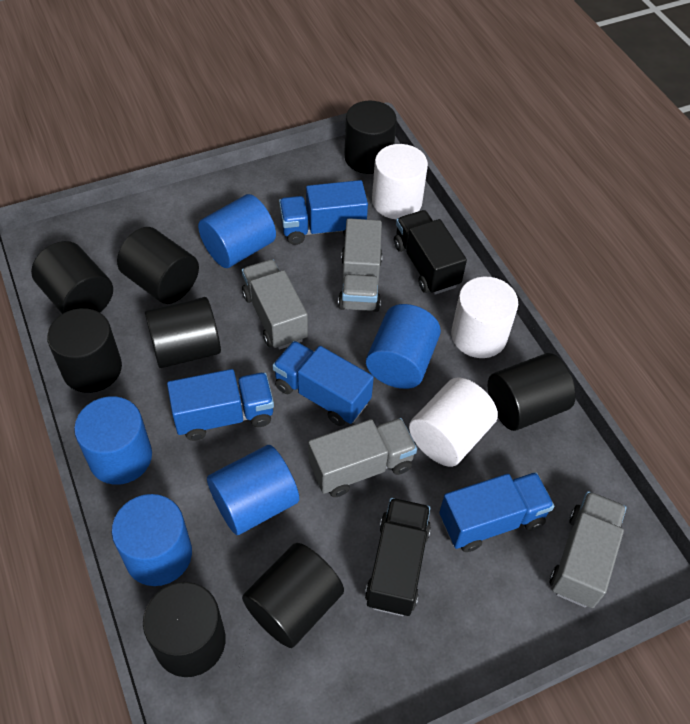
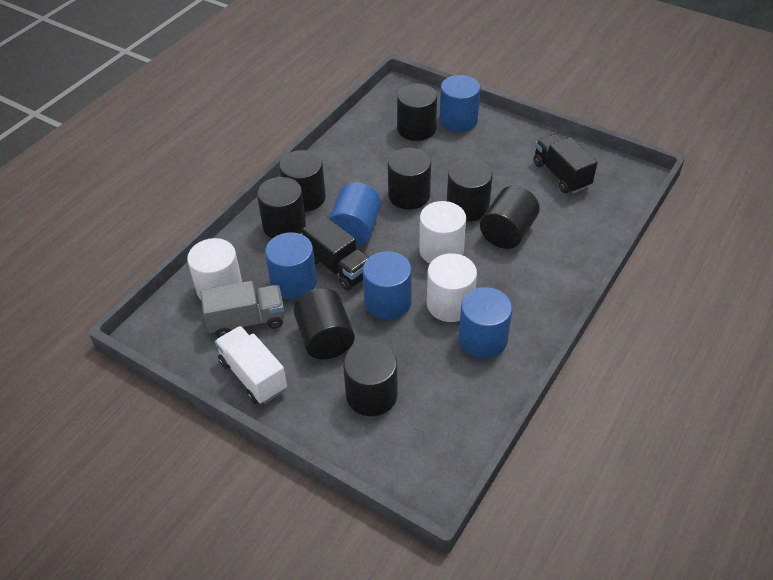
blue truck: 4 -> 0
grey truck: 4 -> 1
white truck: 0 -> 1

